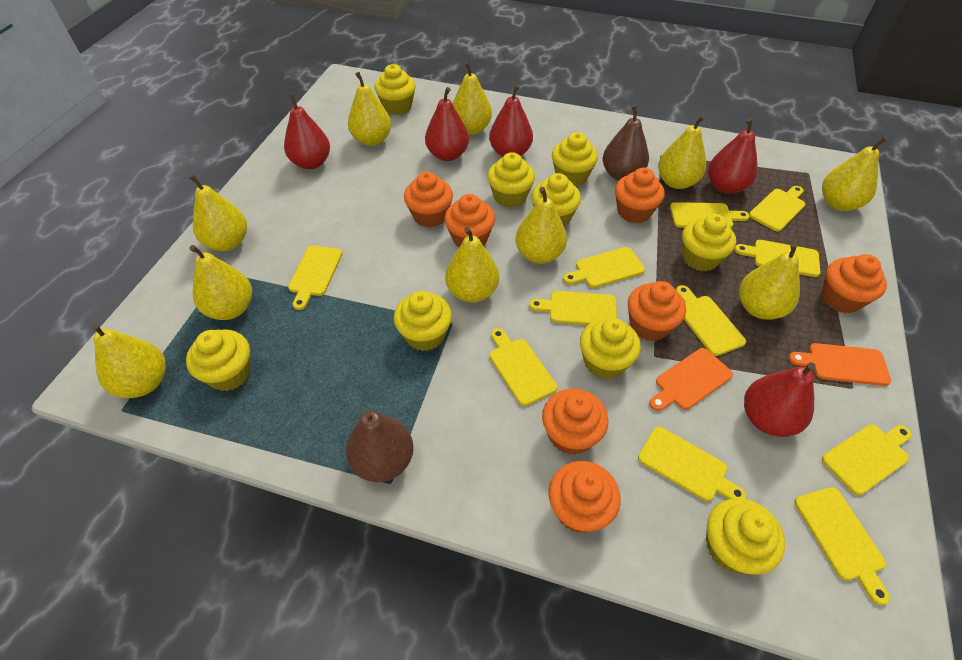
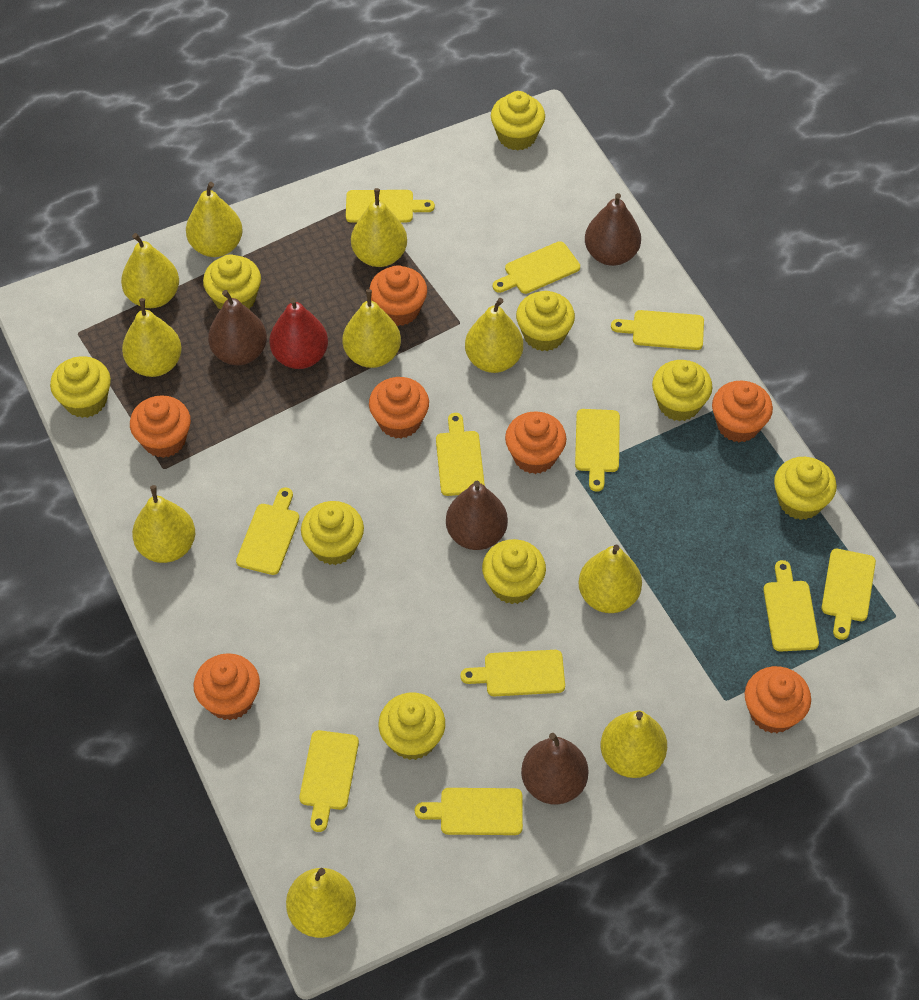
brown pear: 2 -> 4
orange cutting board: 2 -> 0
red pear: 5 -> 1

